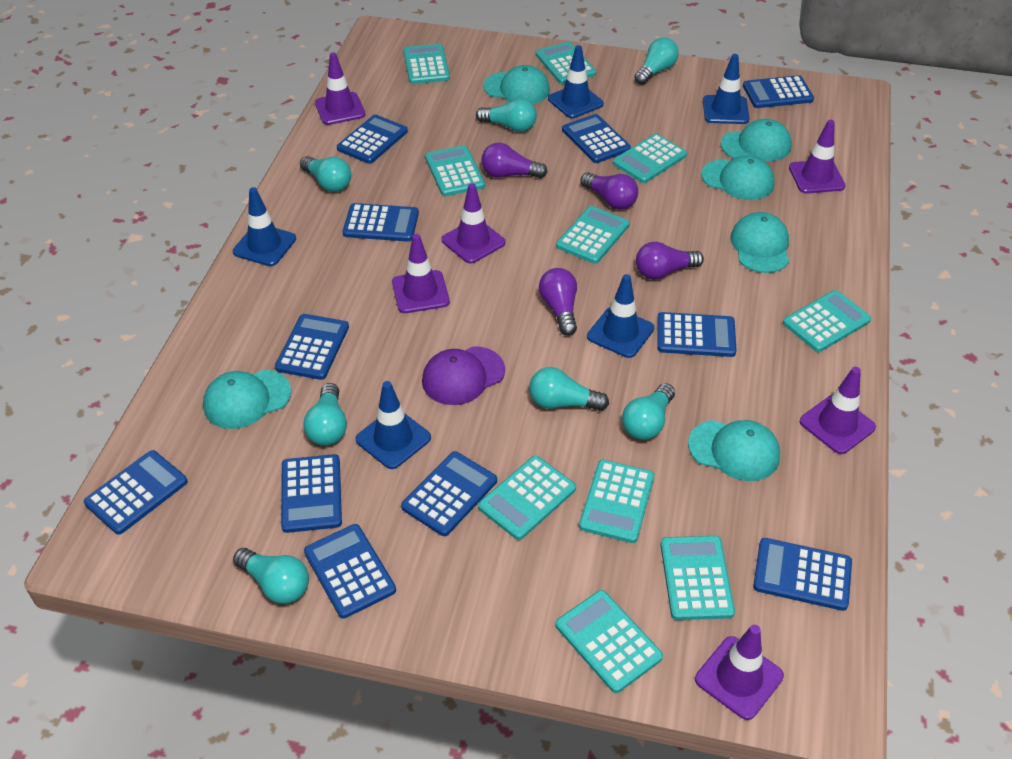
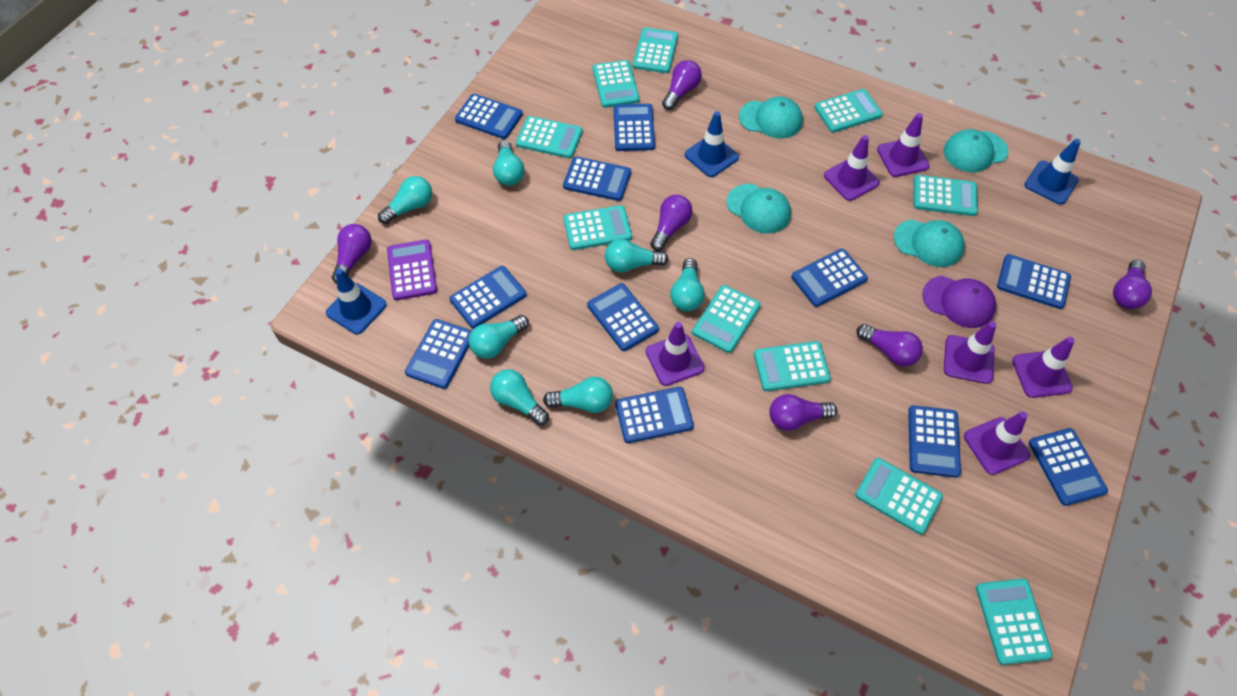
blue traffic cone: 5 -> 3
purple calculator: 0 -> 1
purple light bulb: 4 -> 6
turquoise cap: 6 -> 4

